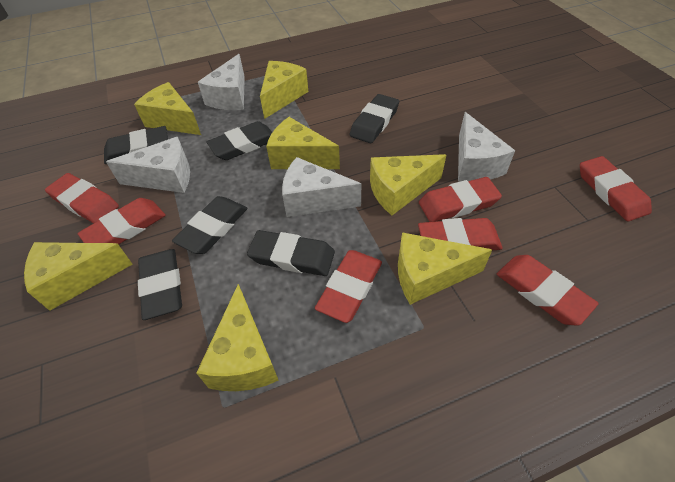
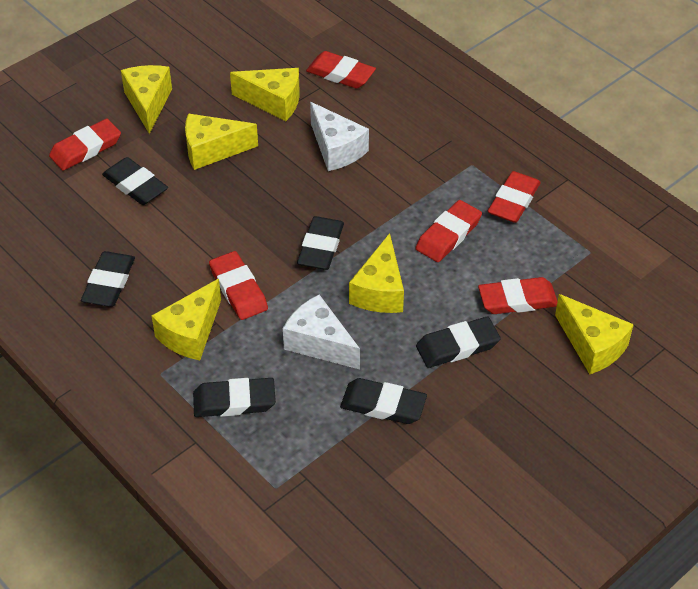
red eraser: 7 -> 6
white cheese: 4 -> 2
yellow cheese: 7 -> 6

